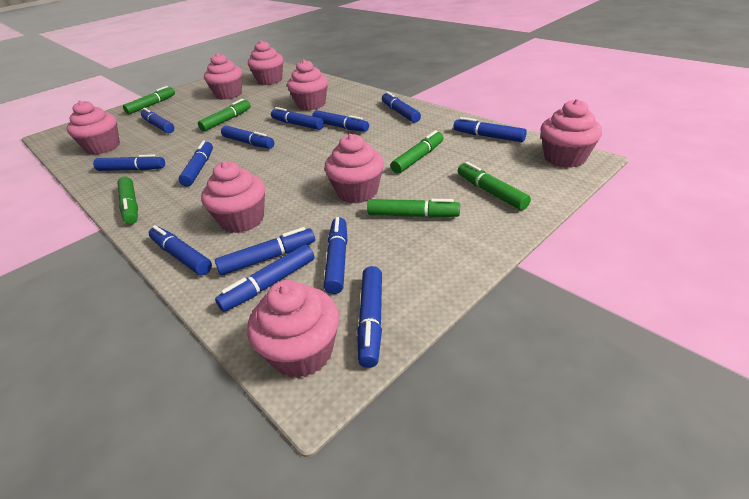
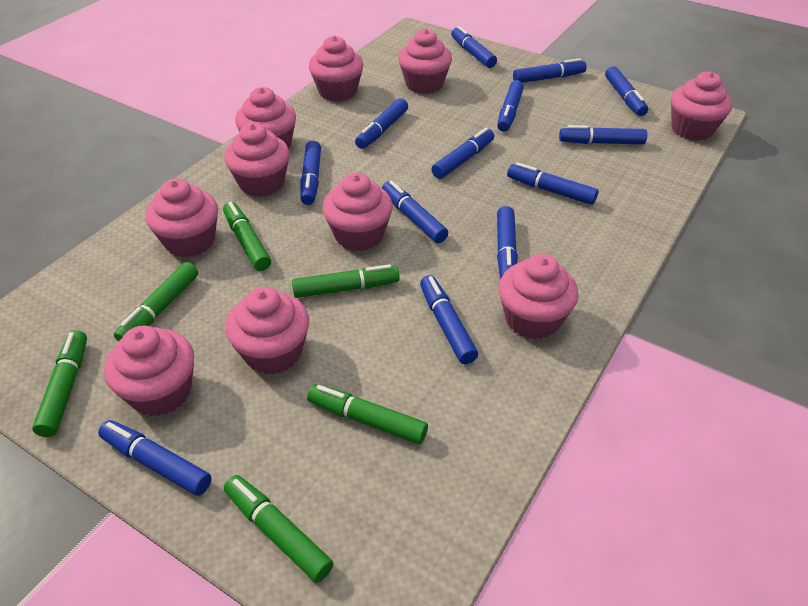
pink cupcake: 8 -> 10

